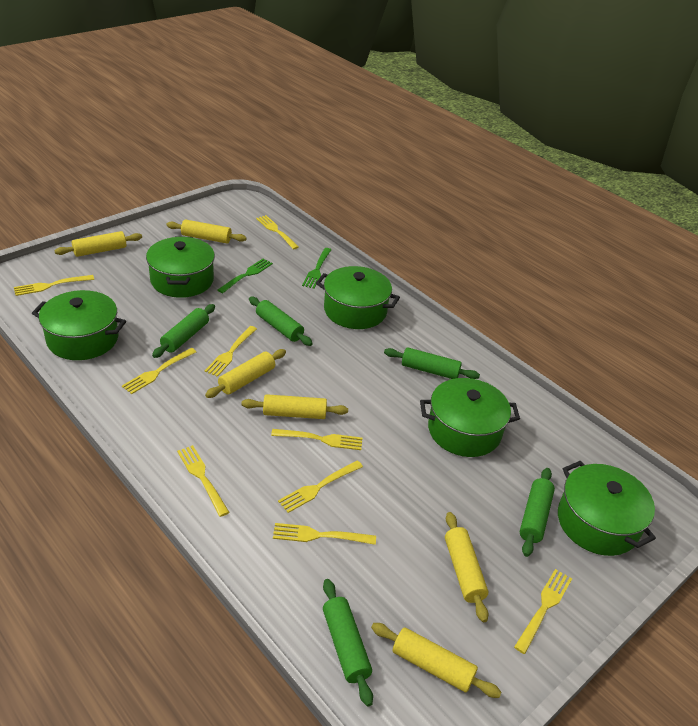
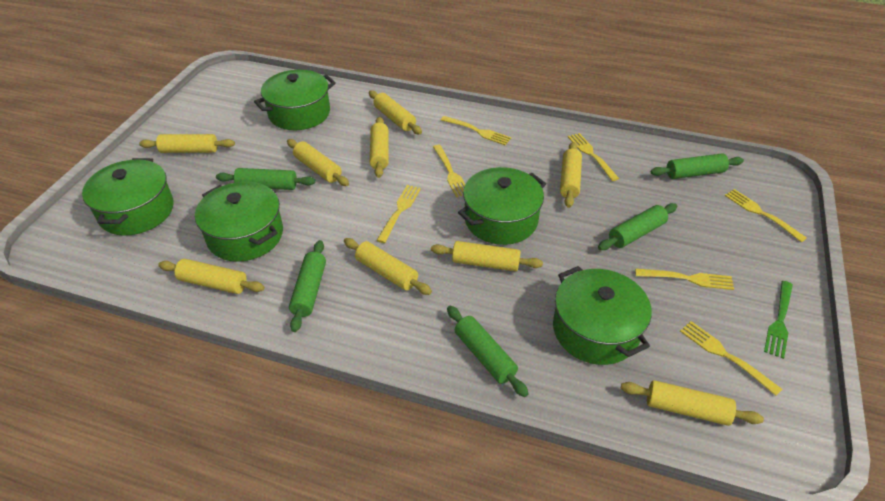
green fork: 2 -> 1
yellow fork: 9 -> 7
yellow rolling pin: 6 -> 9

